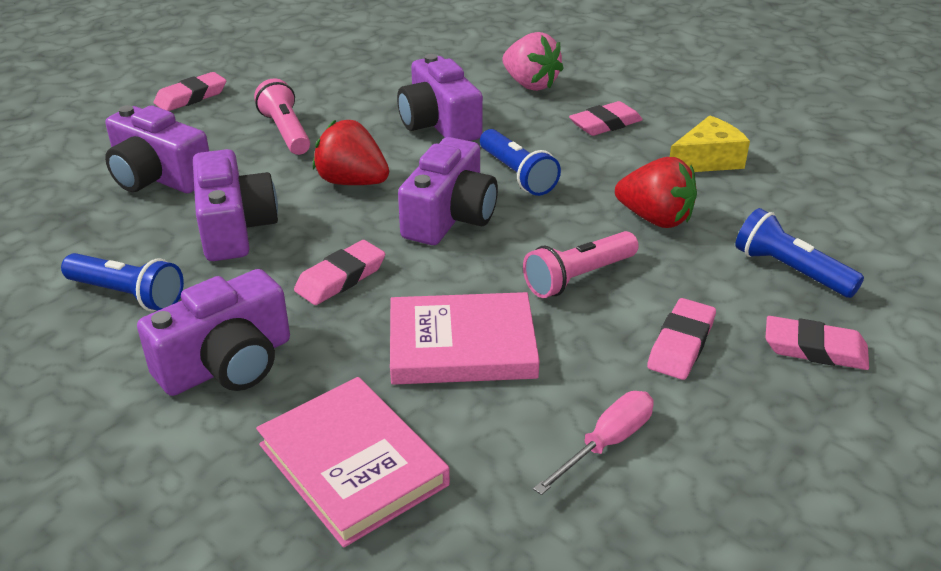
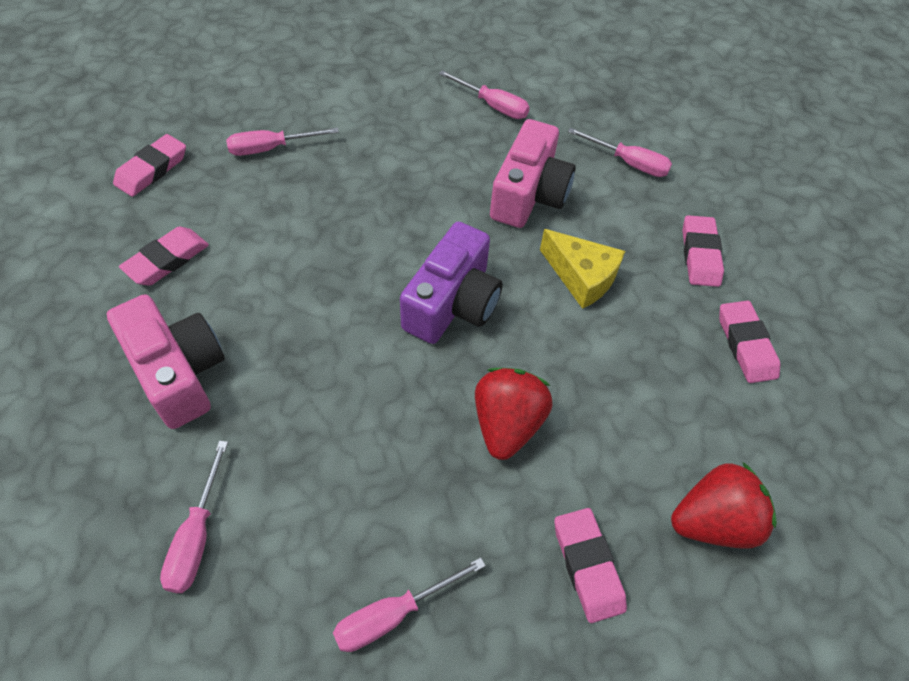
blue flashlight: 3 -> 0
pink book: 2 -> 0
pink camera: 0 -> 2
pink flashlight: 2 -> 0
pink screwdriver: 1 -> 5
pink strawberry: 1 -> 0
purple camera: 5 -> 1

